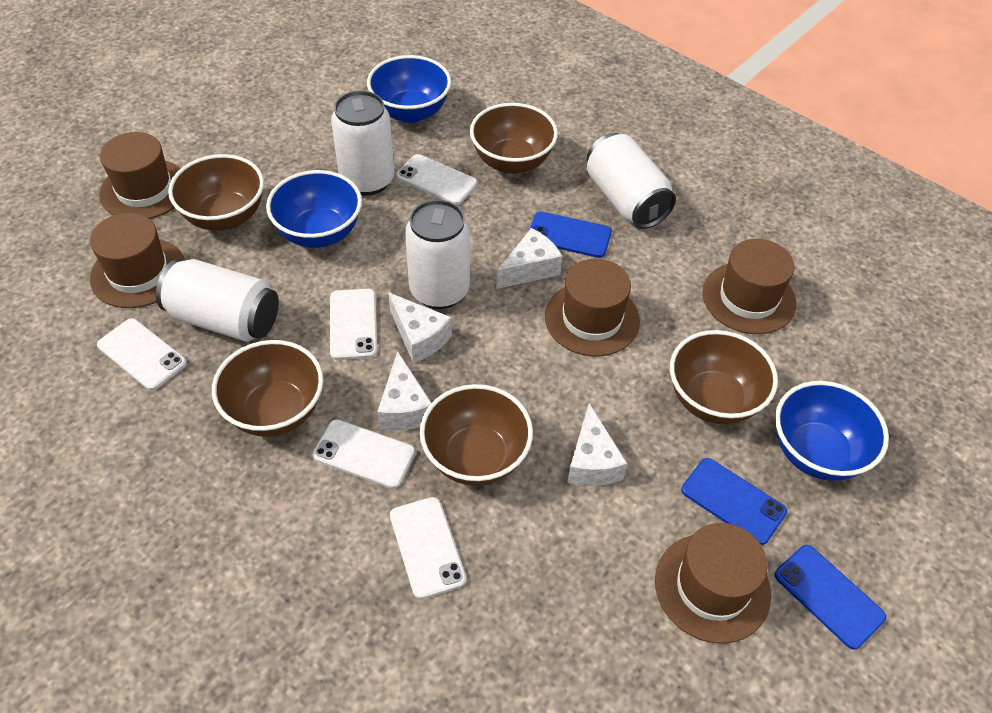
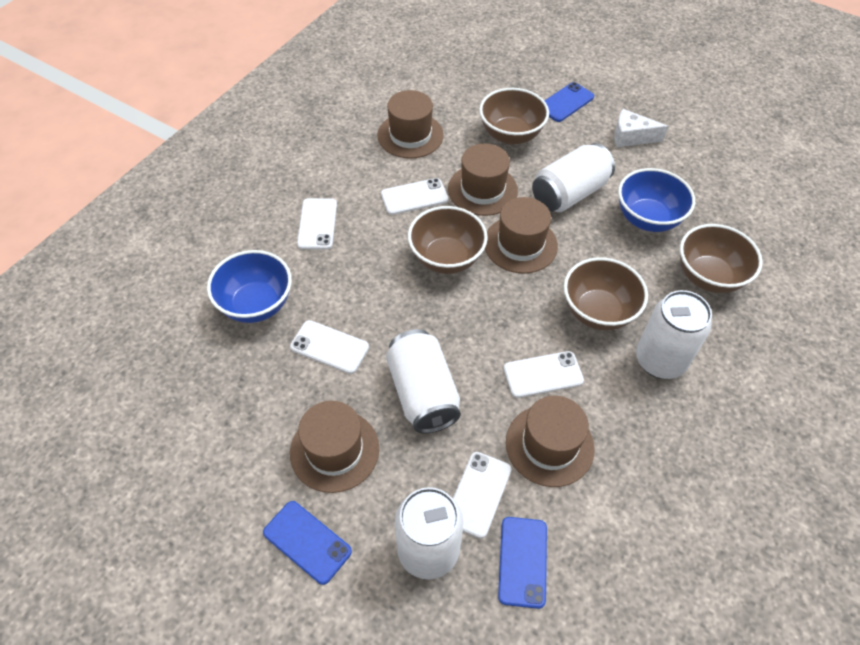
blue bowl: 3 -> 2
brown bowl: 5 -> 4
white cheese: 4 -> 1

